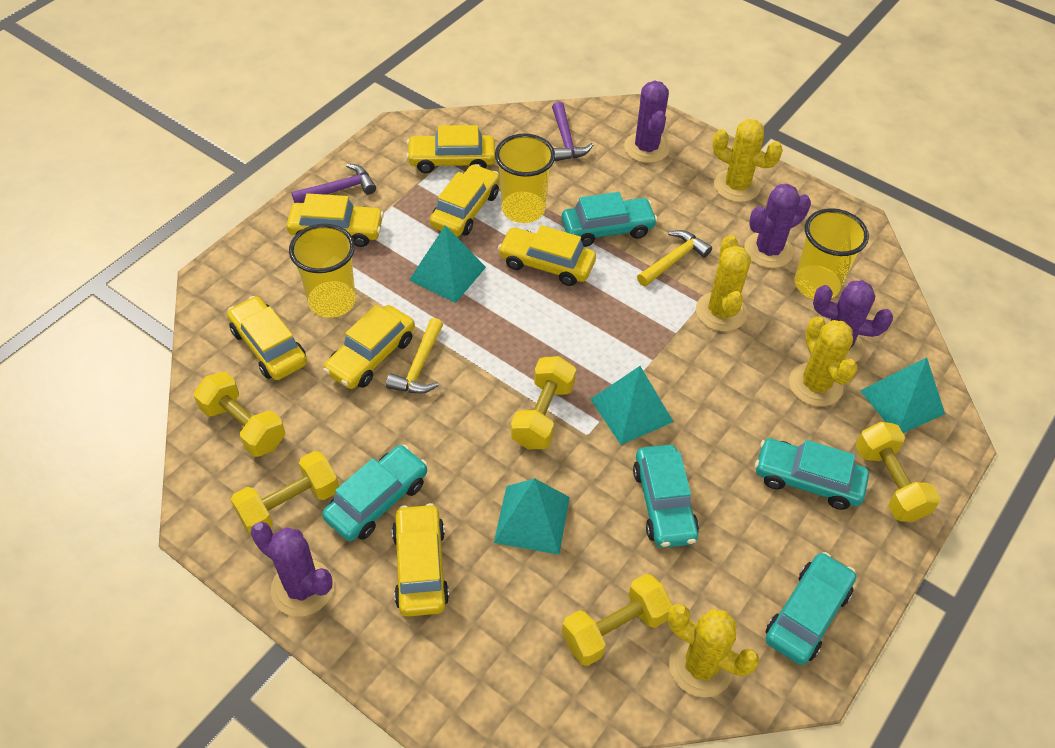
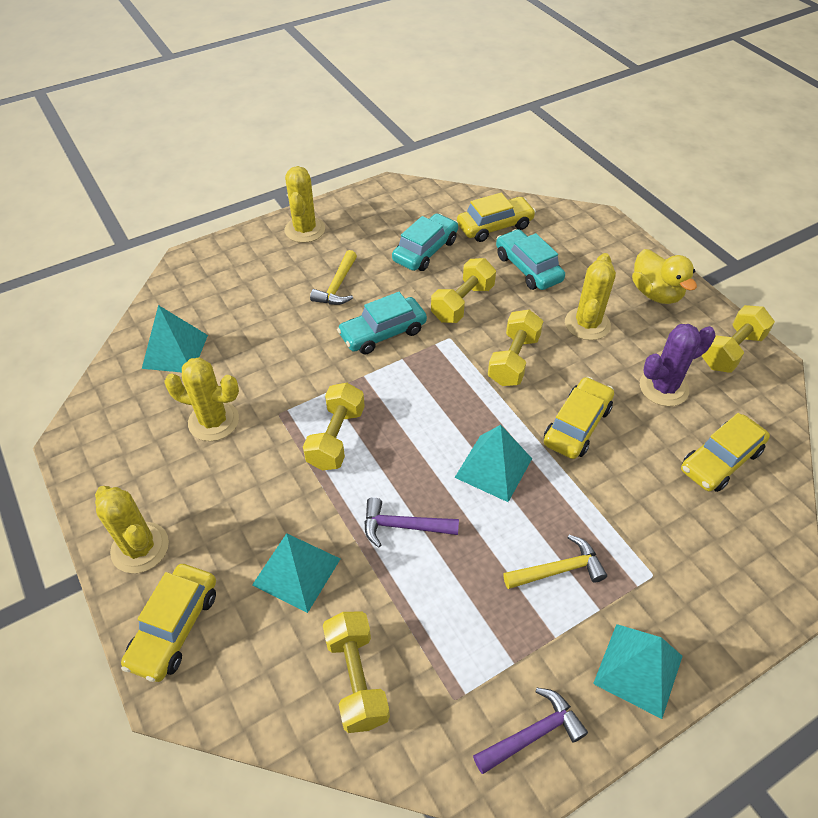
purple cactus: 4 -> 1
turquoise car: 5 -> 3
yellow car: 7 -> 4
yellow cup: 3 -> 0
yellow duck: 0 -> 1

